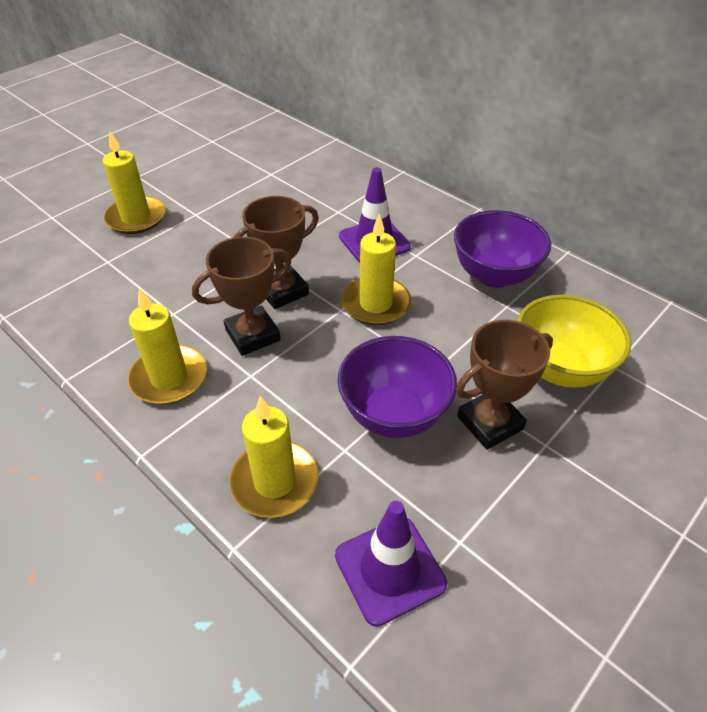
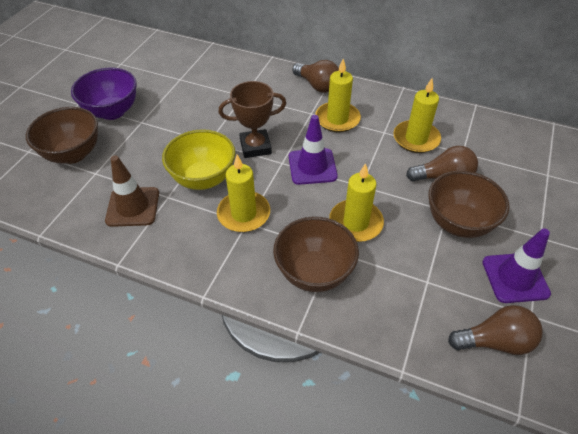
brown bowl: 0 -> 3
brown light bulb: 0 -> 3
brown traffic cone: 0 -> 1
brown trophy: 3 -> 1
purple bowl: 2 -> 1

